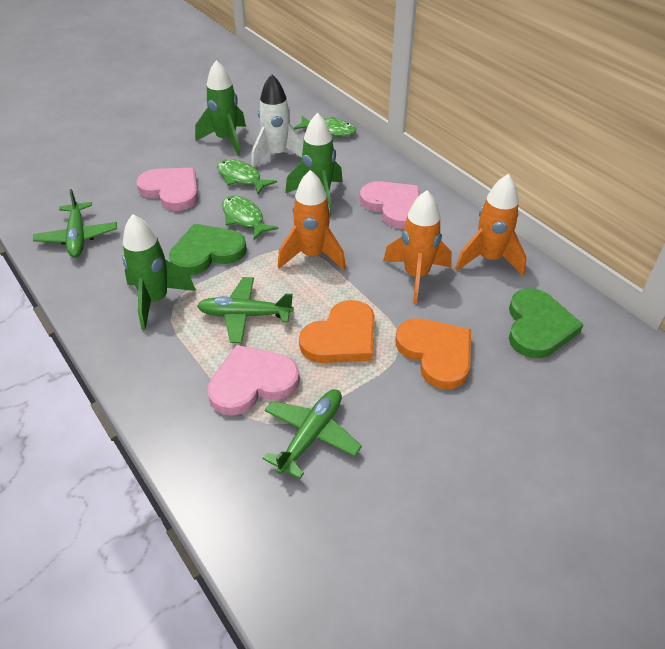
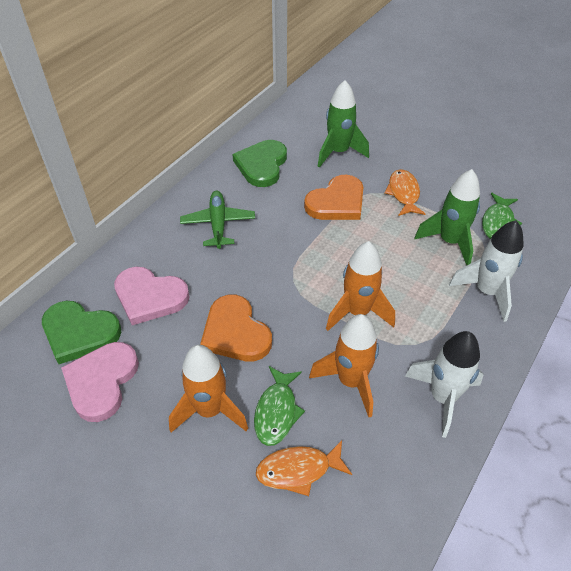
green fish: 3 -> 2
green plane: 3 -> 1
green rocket: 3 -> 2
orange fish: 0 -> 2
pink heart: 3 -> 2
white rocket: 1 -> 2

